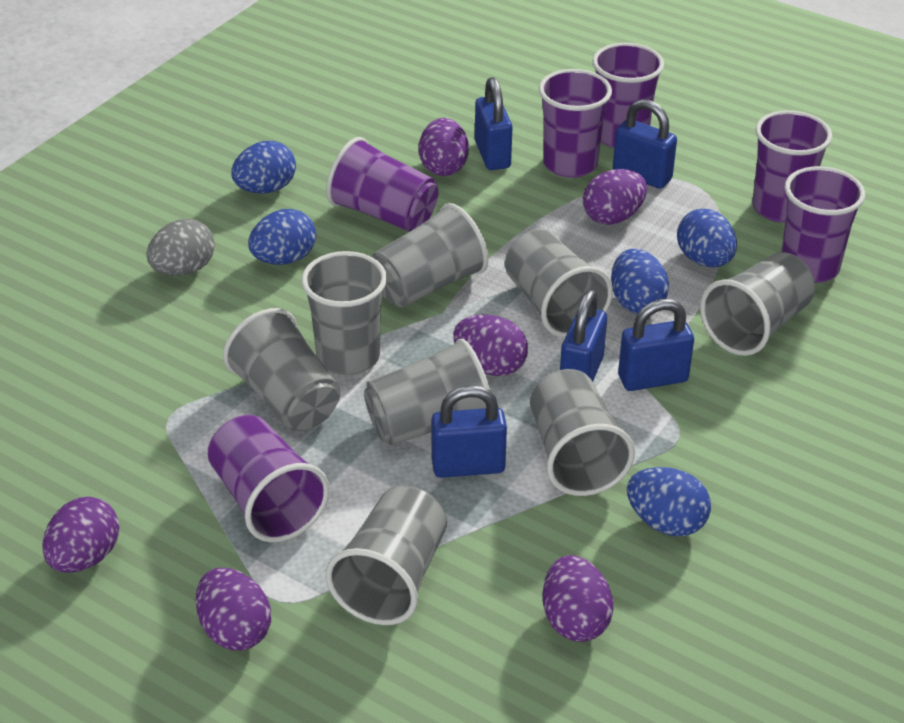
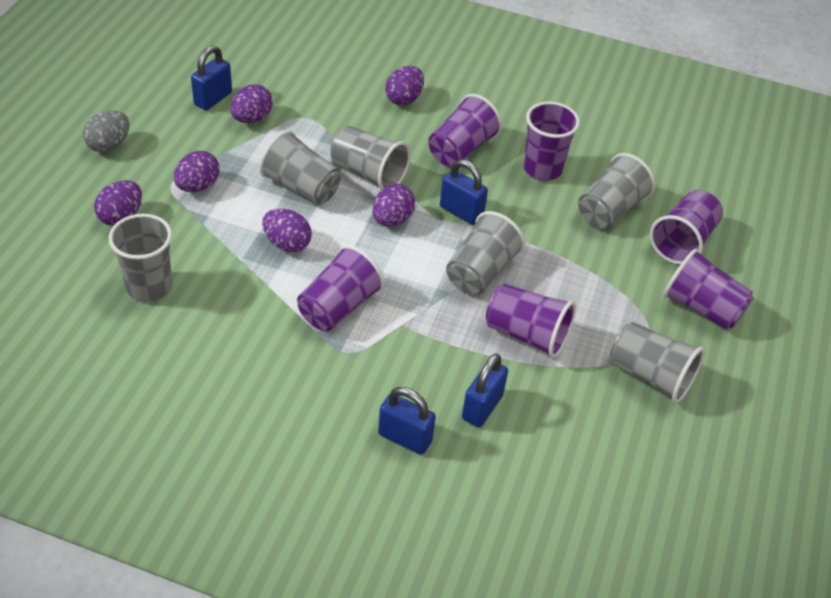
blue egg: 5 -> 0
blue padlock: 5 -> 4
grey cup: 8 -> 6

